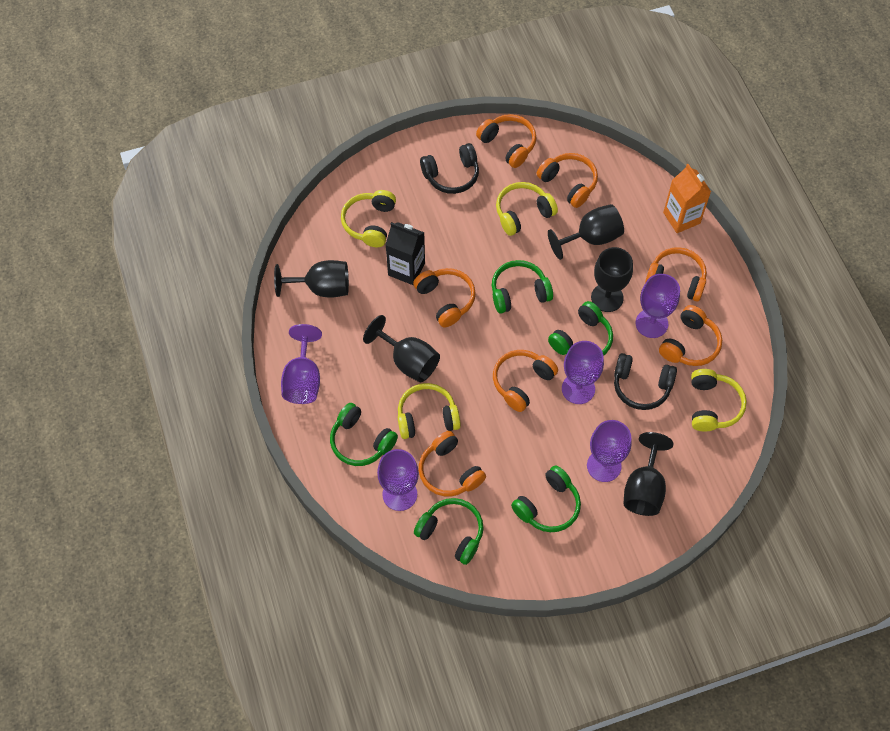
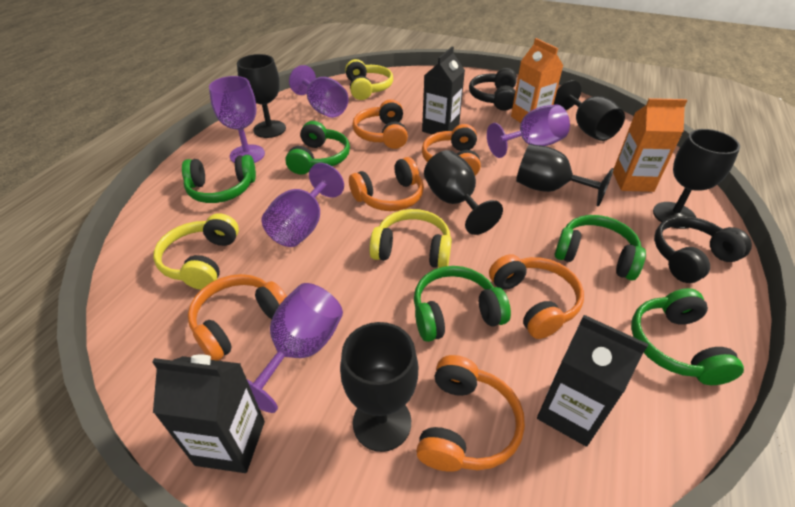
black carton: 1 -> 3
black goblet: 5 -> 6
orange carton: 1 -> 2
orange headphones: 7 -> 6
yellow headphones: 4 -> 3

